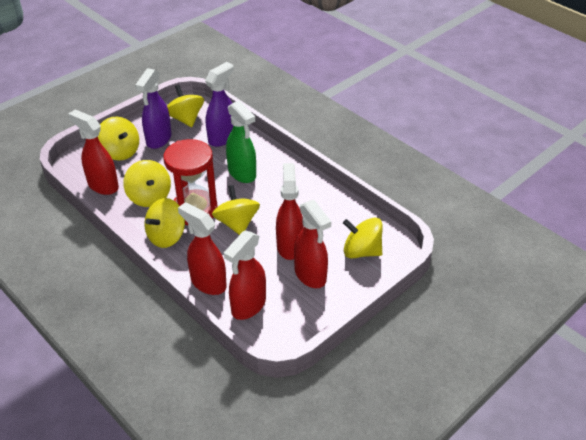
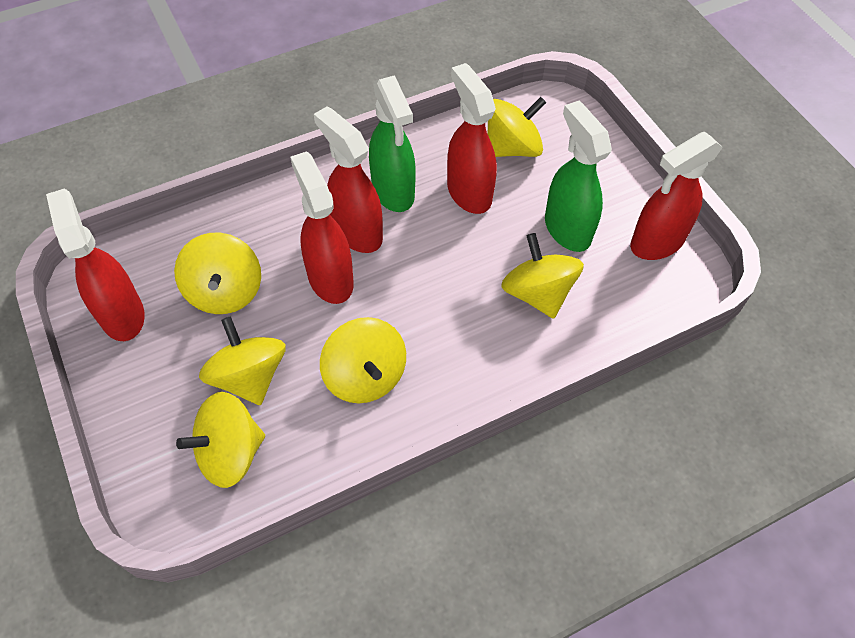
green spray bottle: 1 -> 2
purple spray bottle: 2 -> 0
red hourglass: 1 -> 0

